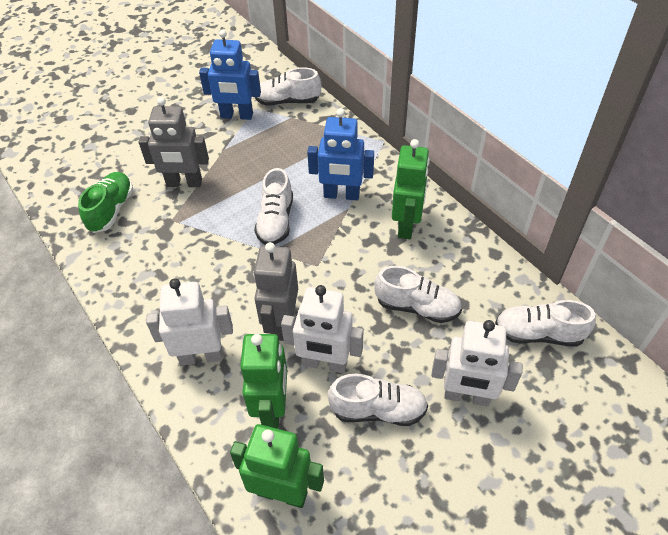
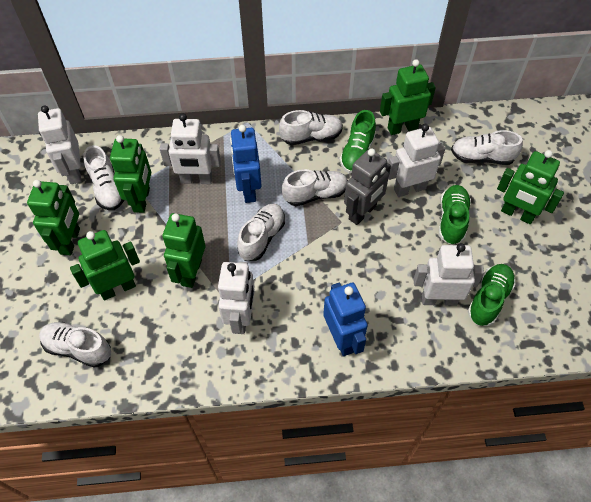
green robot: 3 -> 6
green shoe: 1 -> 3
grey robot: 2 -> 1
white robot: 3 -> 5
white shoe: 5 -> 6

